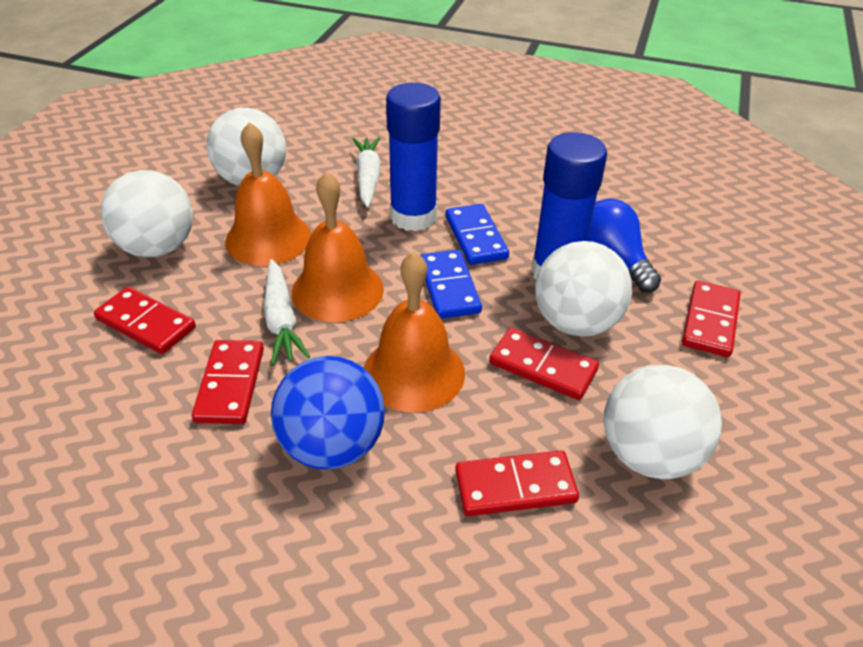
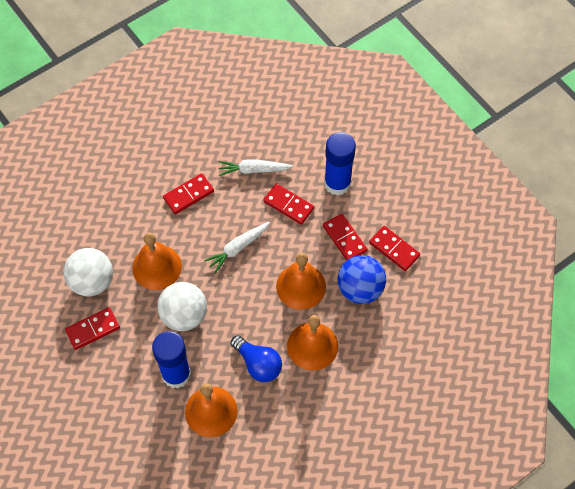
blue domino: 2 -> 0
orange bell: 3 -> 4
white ball: 4 -> 2

